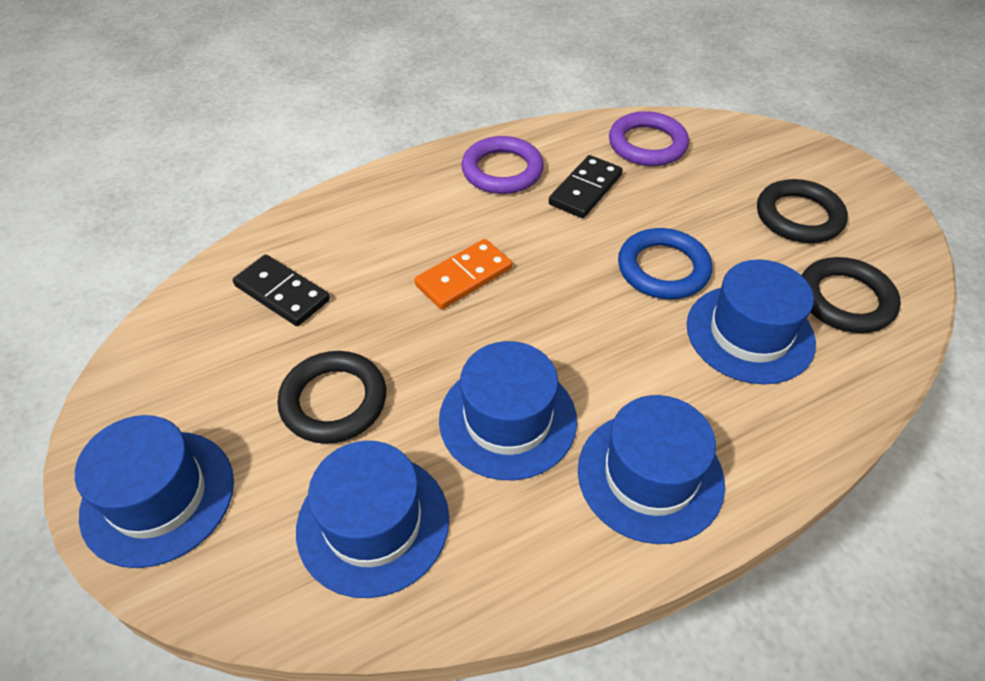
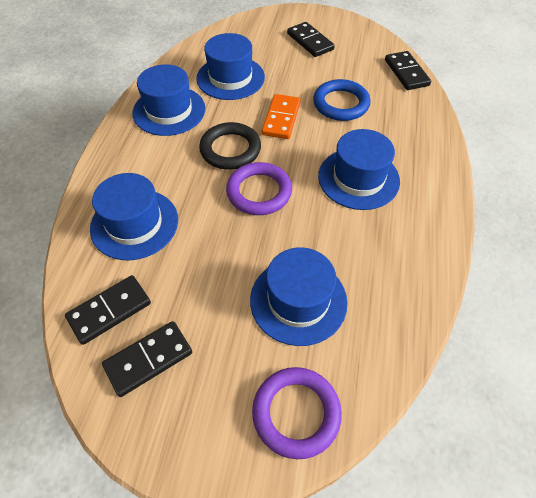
black domino: 2 -> 4
black ring: 3 -> 1

